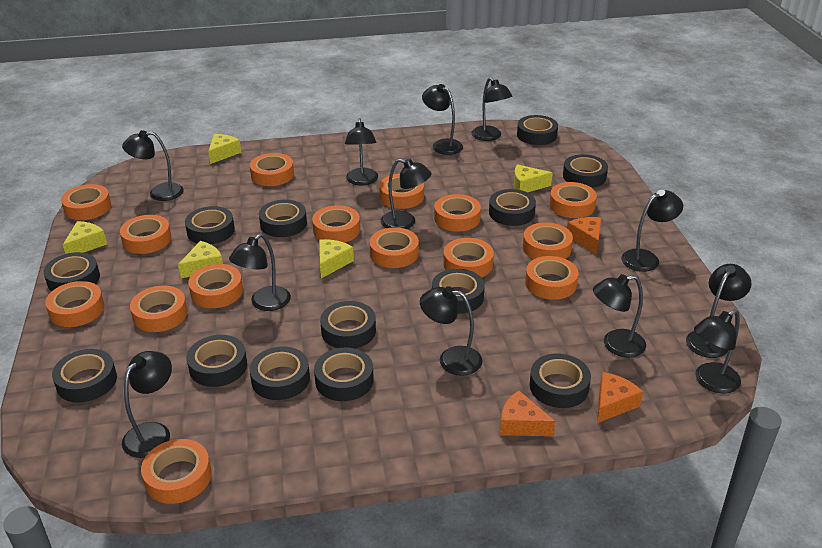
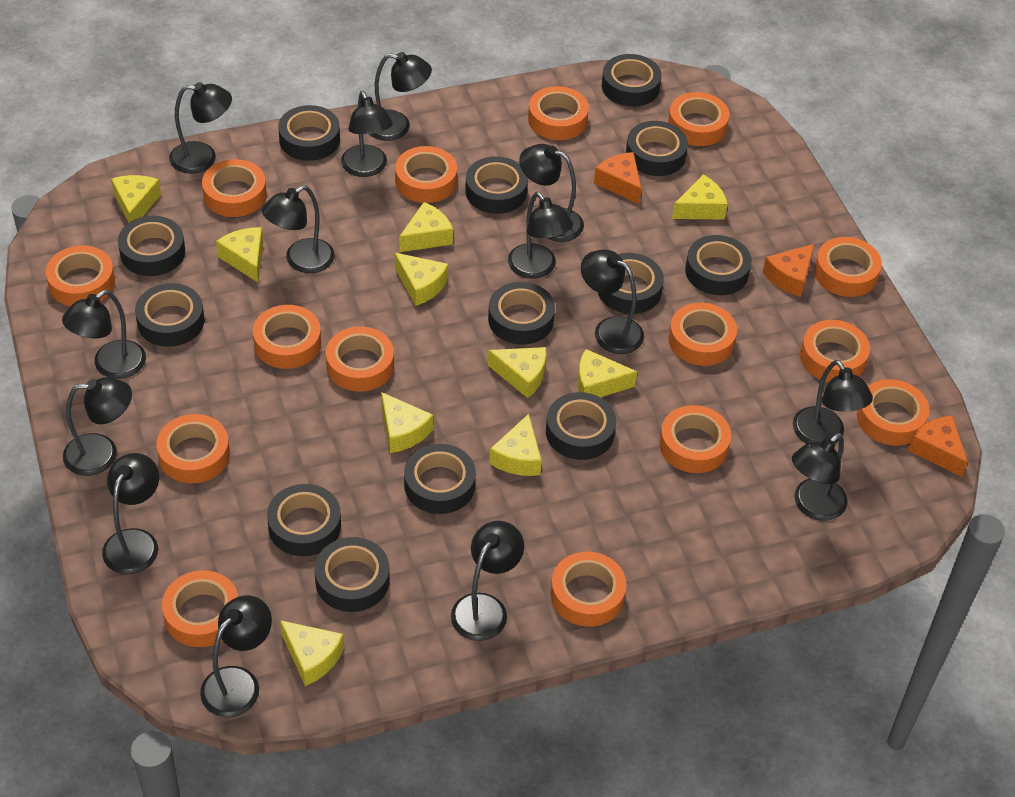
black lamp: 12 -> 14
yellow cheese: 5 -> 10

